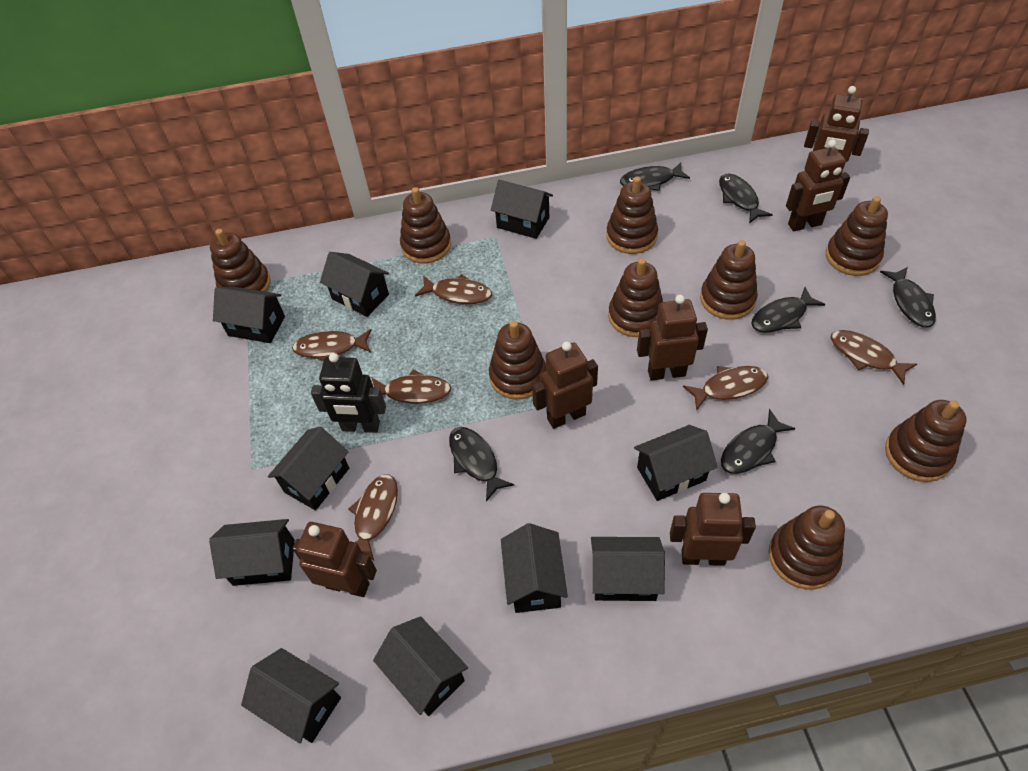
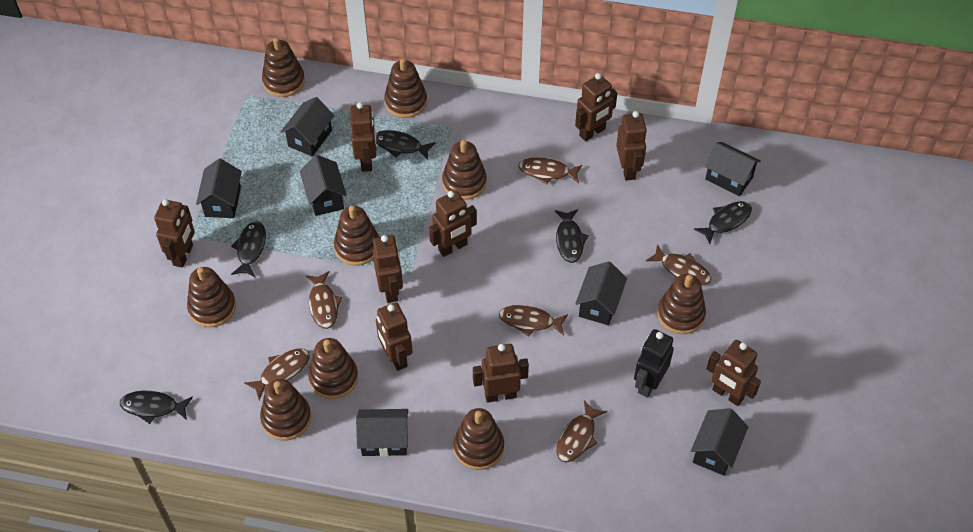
black fish: 6 -> 5
black house: 10 -> 7
brown robot: 6 -> 9

